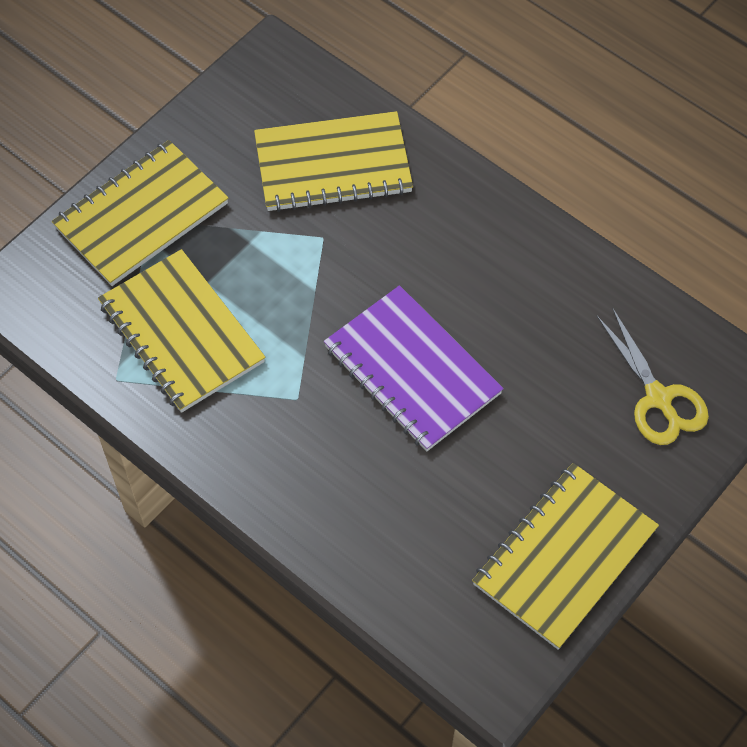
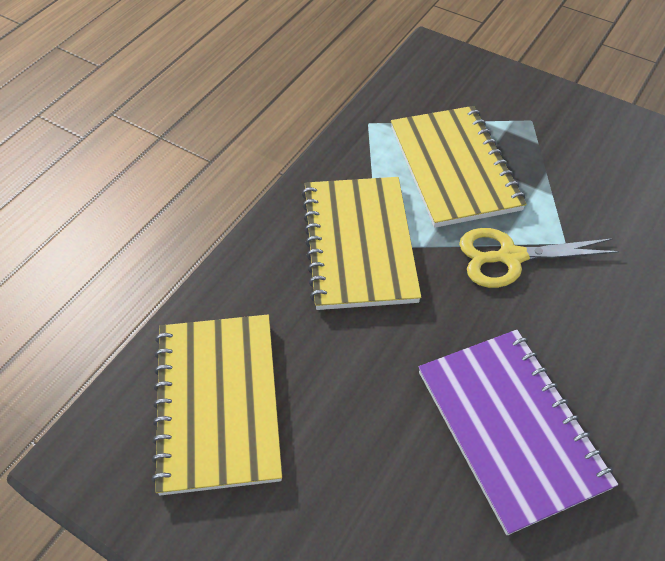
yellow notebook: 4 -> 3

